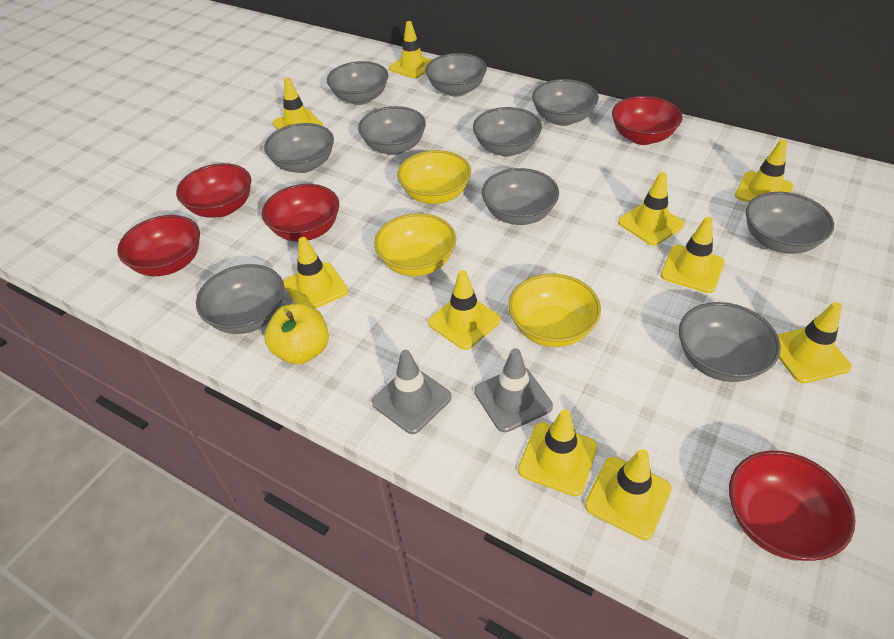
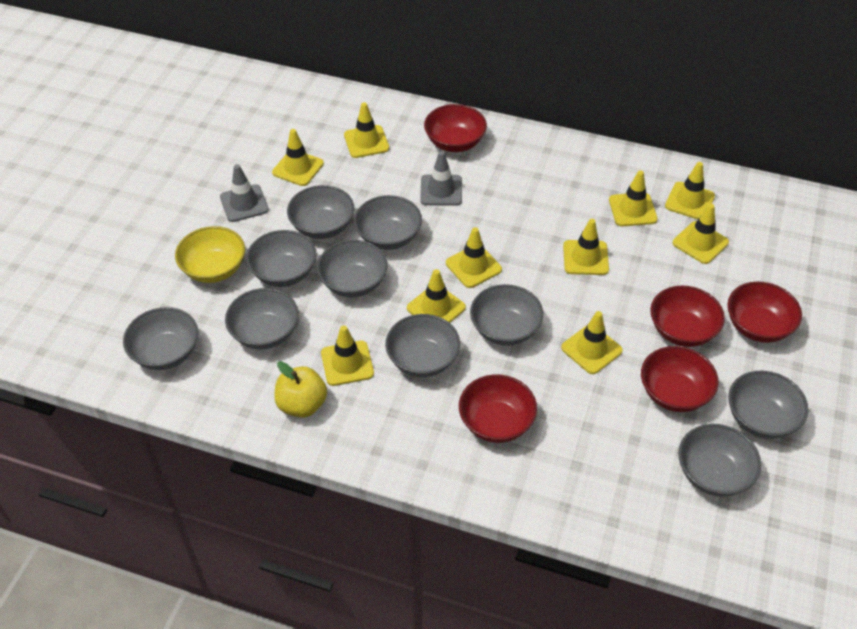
yellow bowl: 3 -> 1

